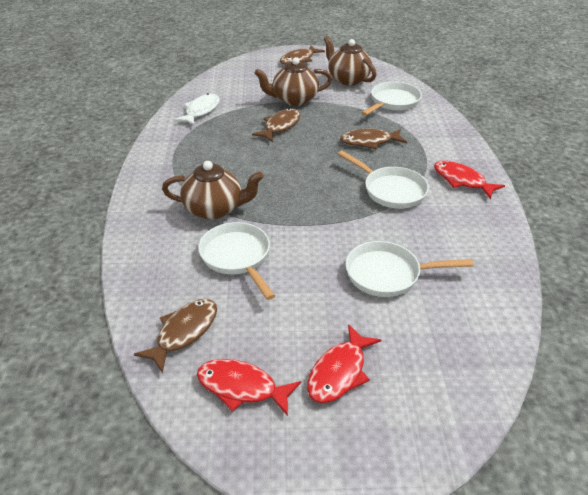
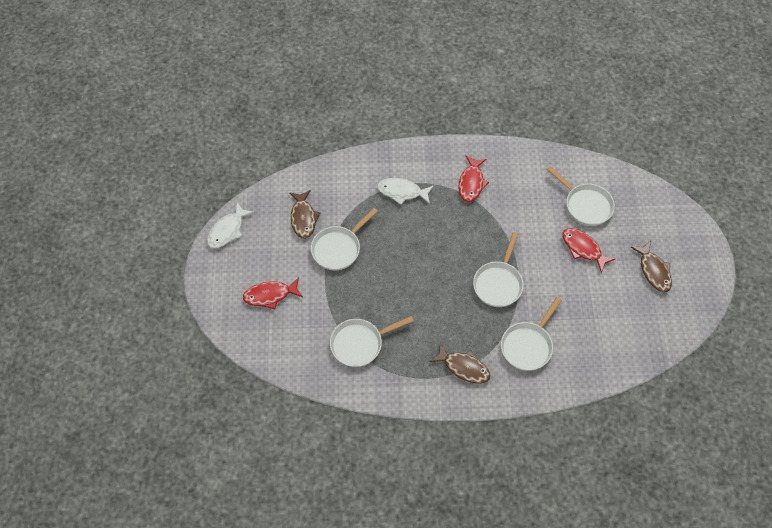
brown fish: 4 -> 3
brown teapot: 3 -> 0
white fish: 1 -> 2
white pan: 4 -> 5

